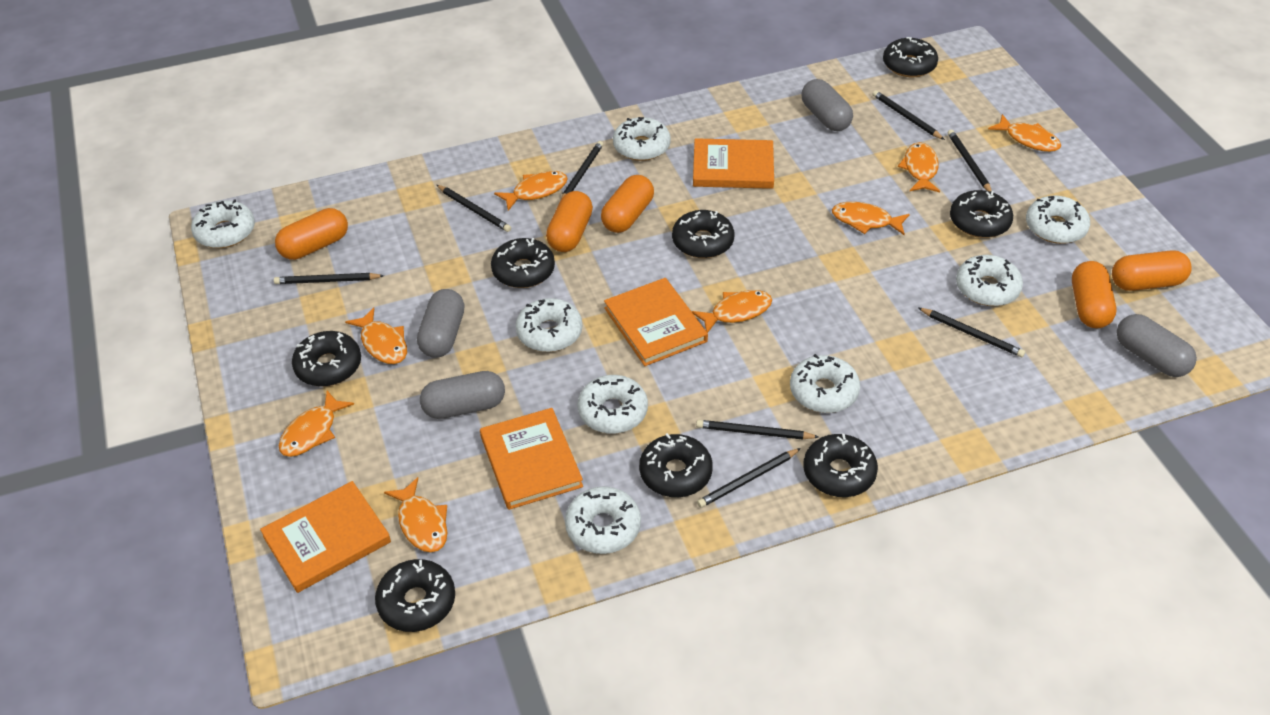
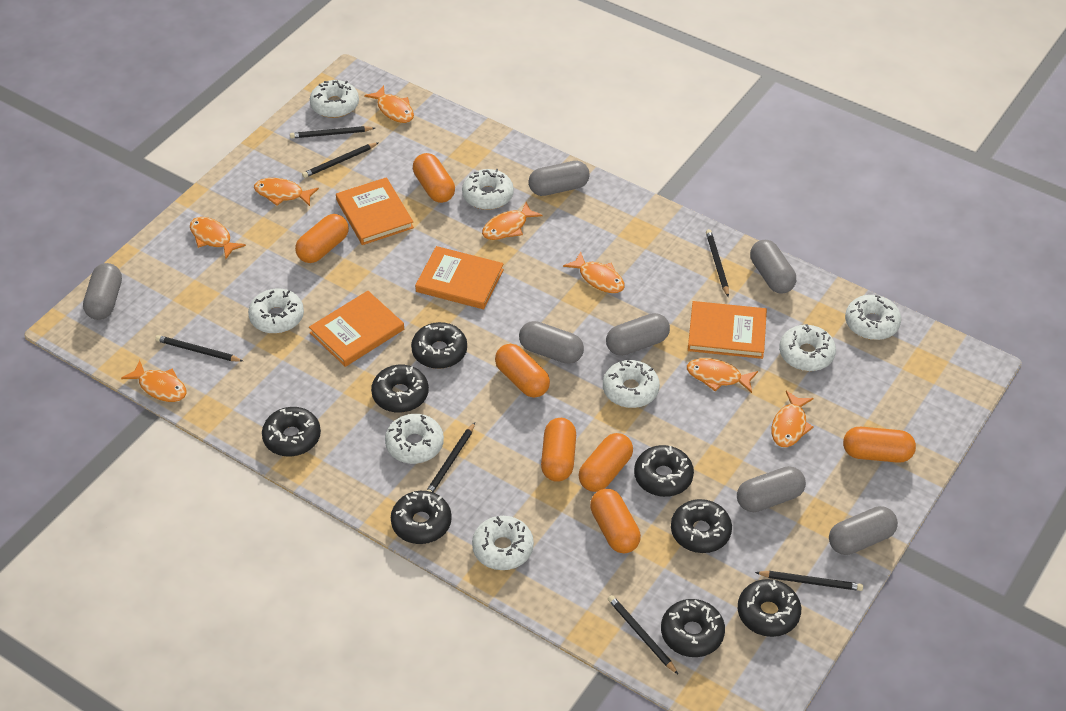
black pencil: 8 -> 7
grey capsule: 4 -> 7
orange capsule: 5 -> 7

